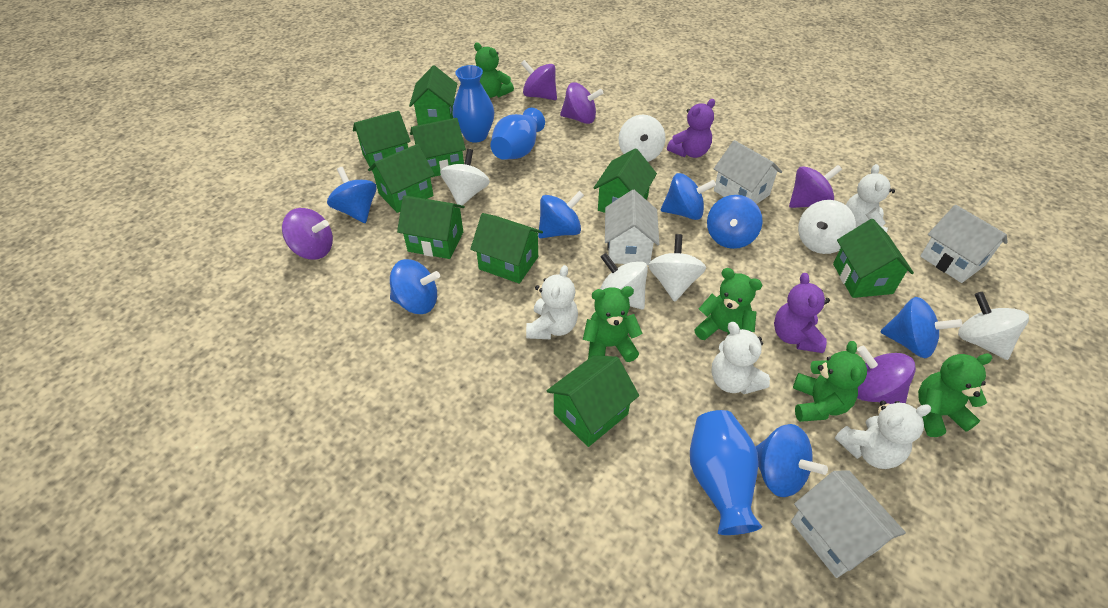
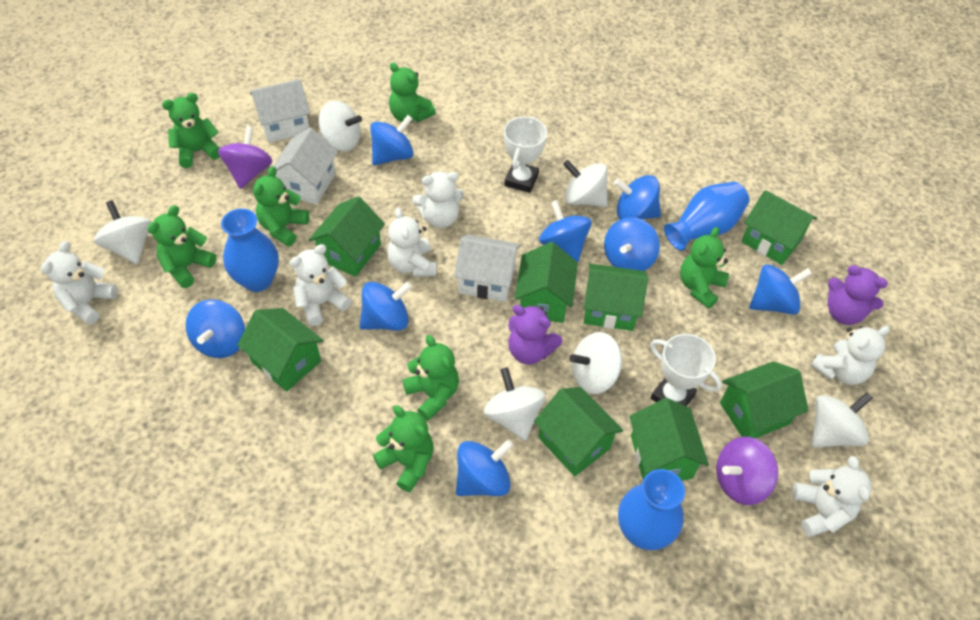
blue spinning top: 7 -> 8
green house: 9 -> 8
green teddy bear: 5 -> 7
purple spinning top: 5 -> 2
white house: 4 -> 3
white teddy bear: 4 -> 6
white trophy: 0 -> 2

